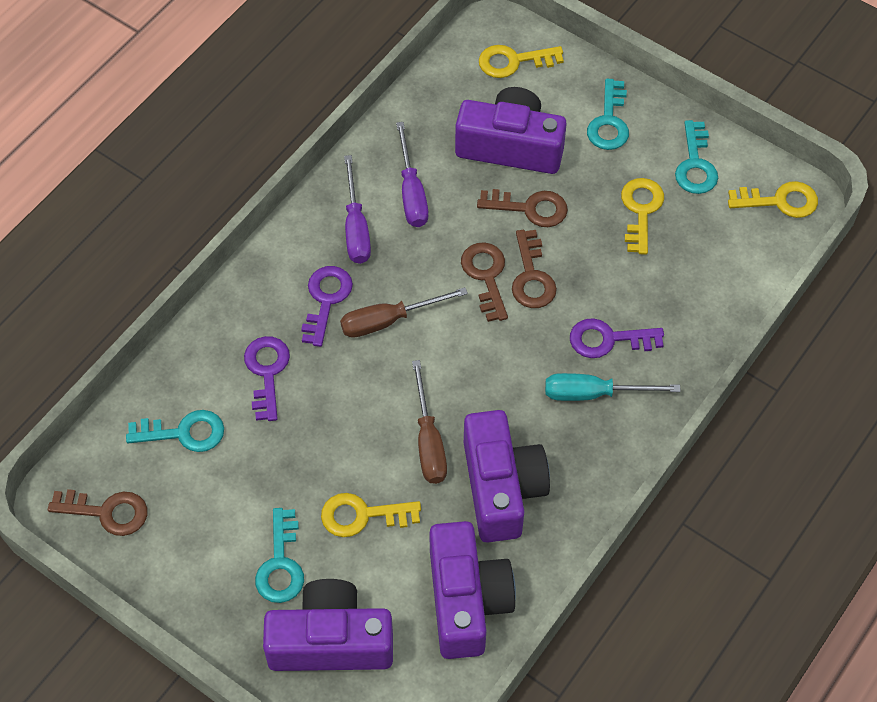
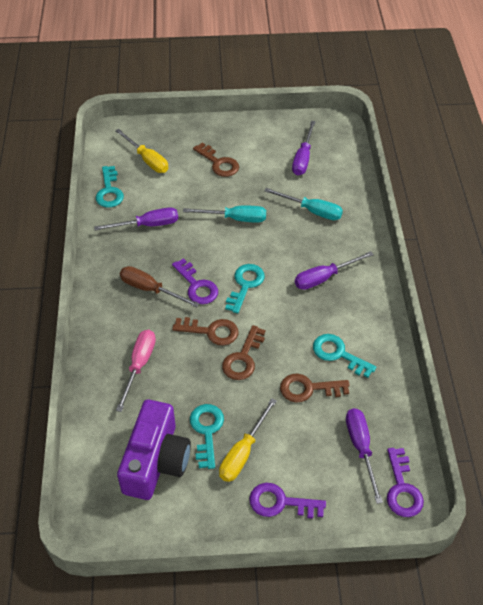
brown screwdriver: 2 -> 1
pink screwdriver: 0 -> 1
purple camera: 4 -> 1
purple screwdriver: 2 -> 4
turquoise screwdriver: 1 -> 2
yellow key: 4 -> 0
yellow screwdriver: 0 -> 2

